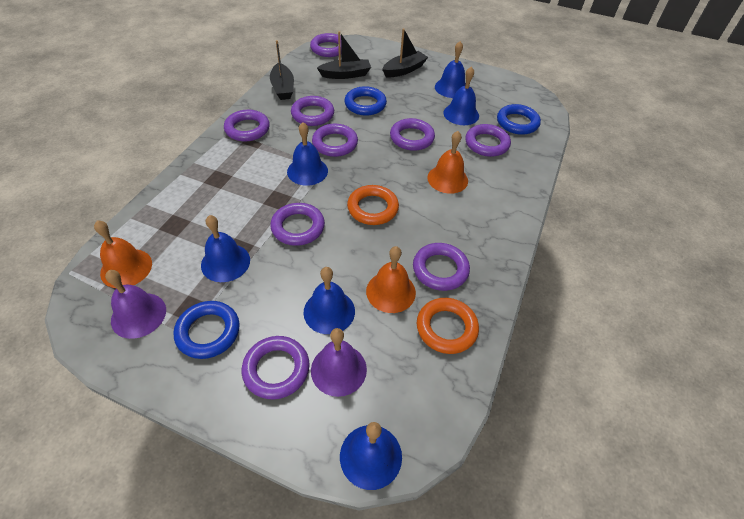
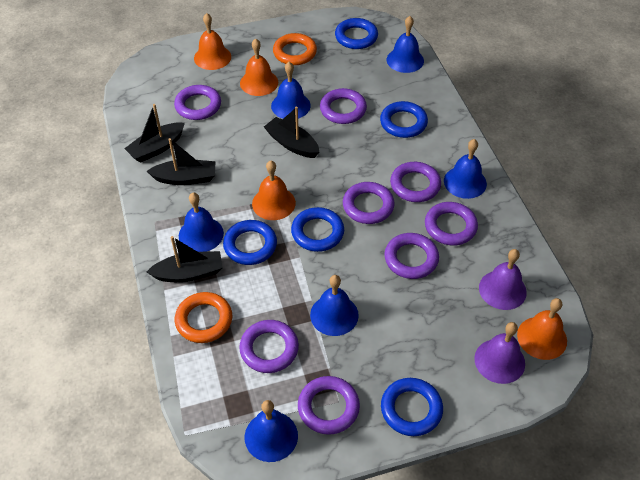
black boat: 3 -> 4
blue ring: 3 -> 5
orange bell: 3 -> 4
purple ring: 9 -> 8

